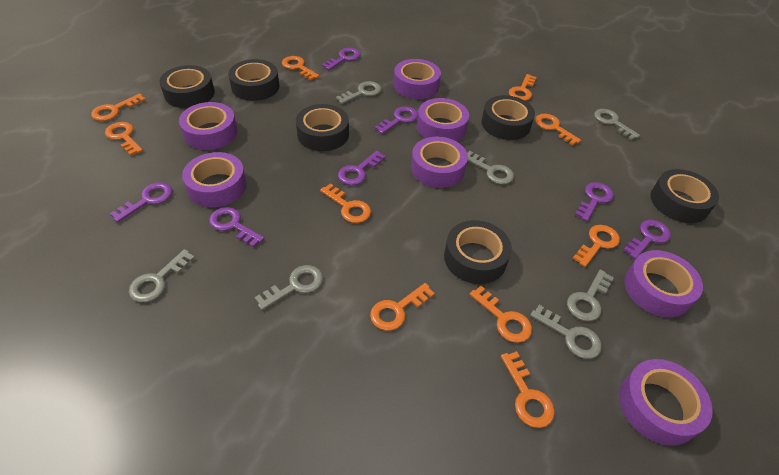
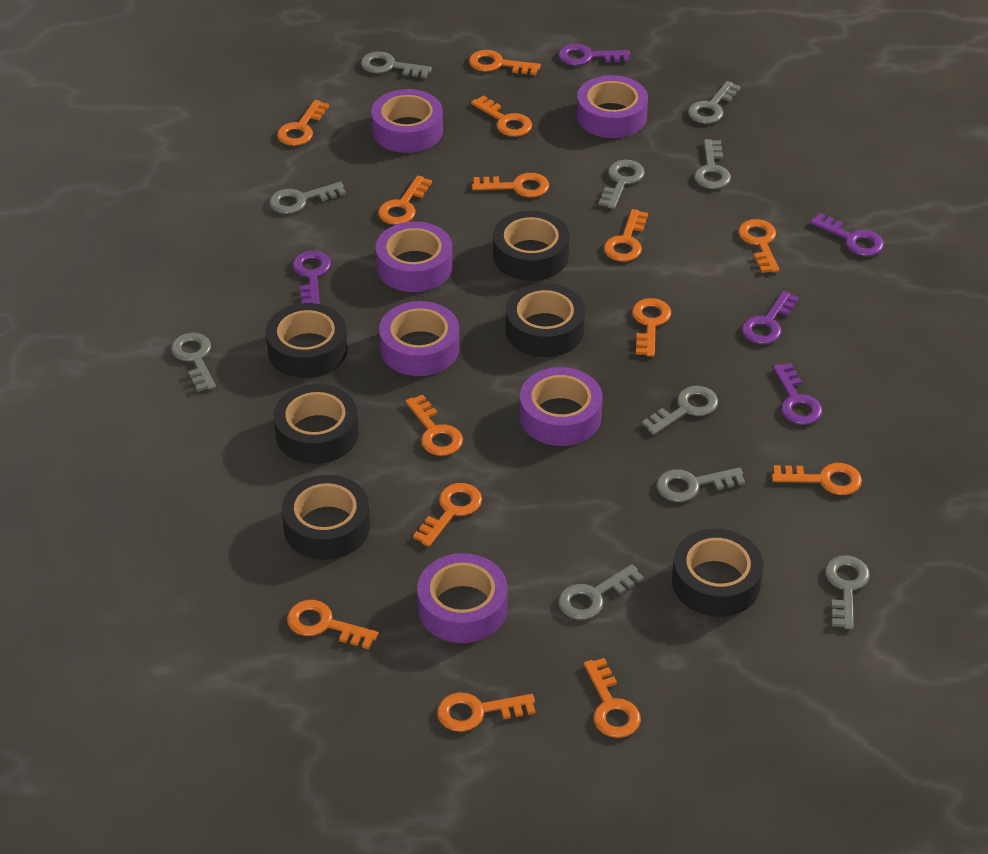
grey key: 7 -> 10
orange key: 10 -> 14
purple key: 7 -> 5
purple tape: 7 -> 6

